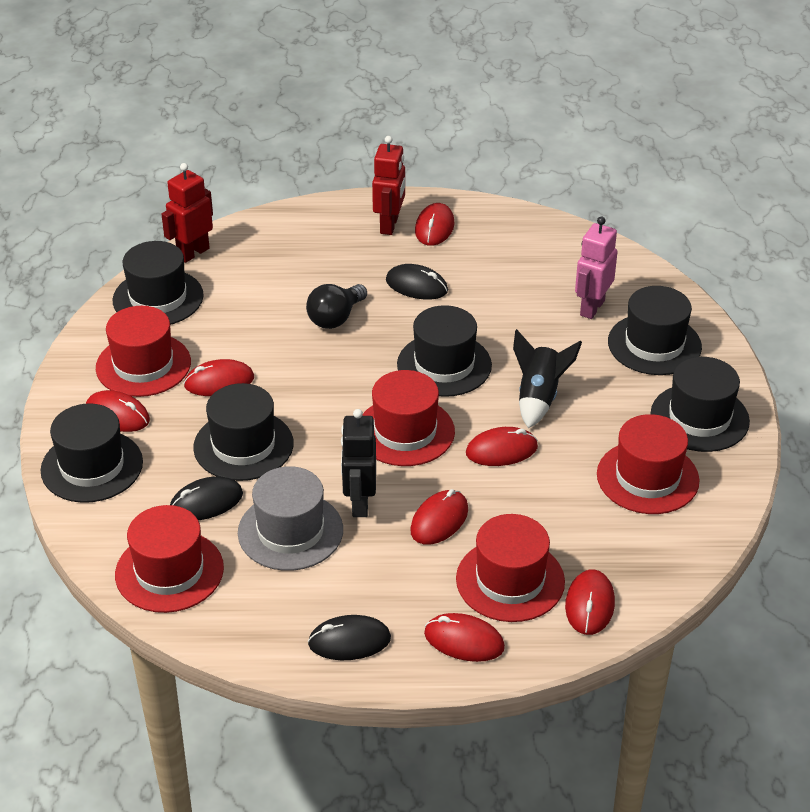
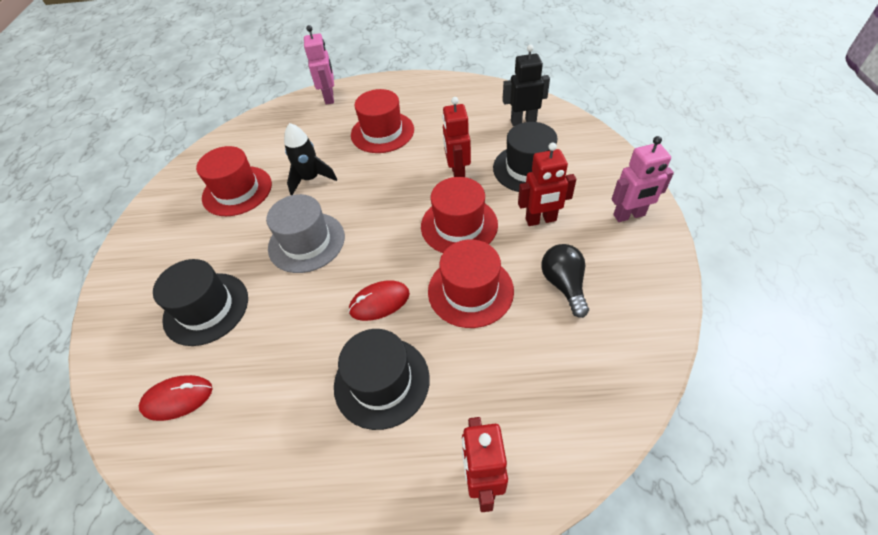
black hat: 6 -> 3
black mouse: 3 -> 0
pink robot: 1 -> 2
red hat: 5 -> 4
red mouse: 7 -> 2
red robot: 2 -> 3

